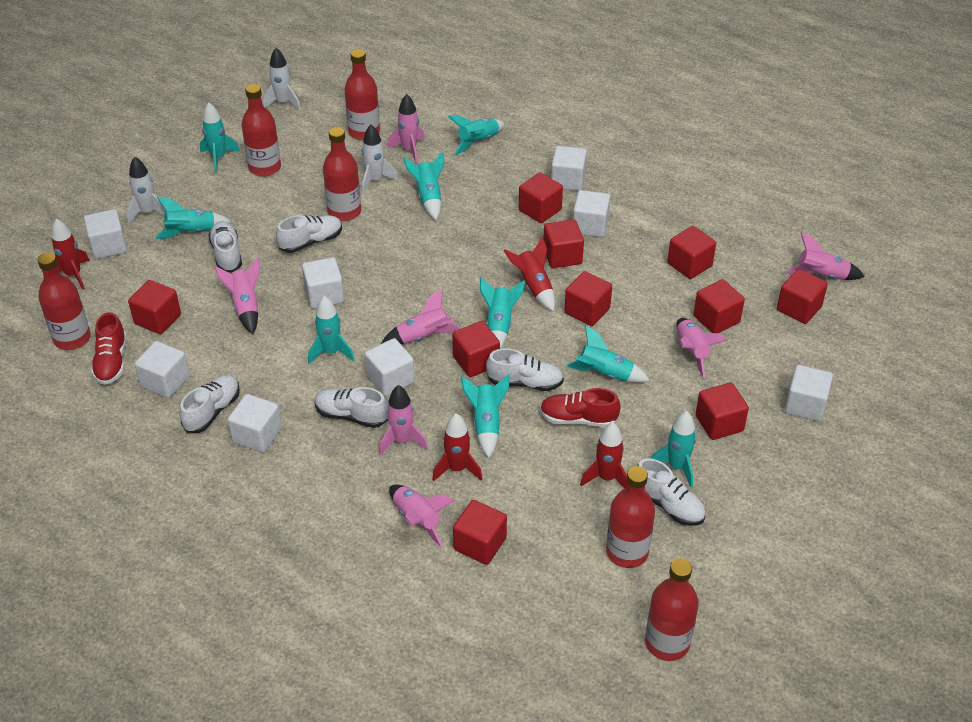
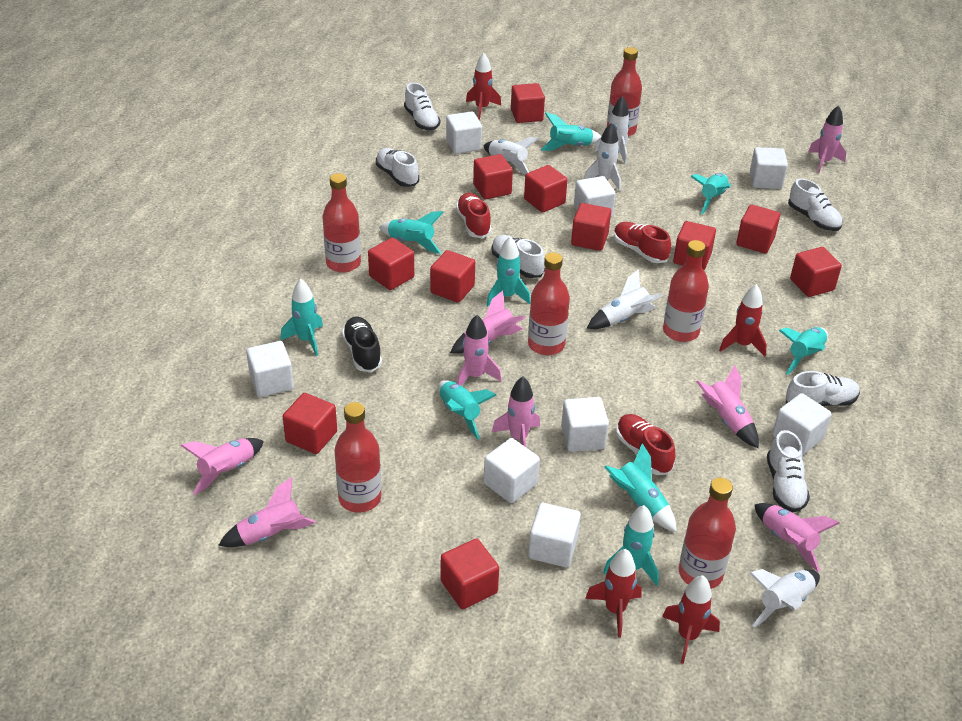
black shoe: 0 -> 1
pink rocket: 7 -> 8
red cube: 10 -> 11
red shoe: 2 -> 3
white rocket: 3 -> 5

